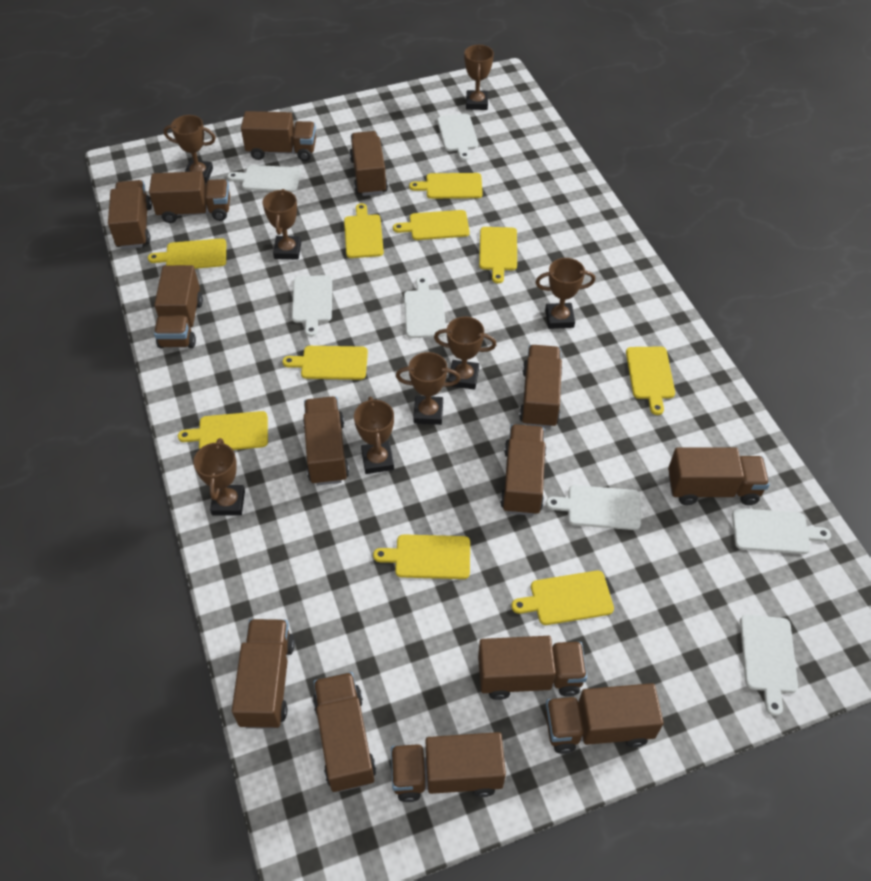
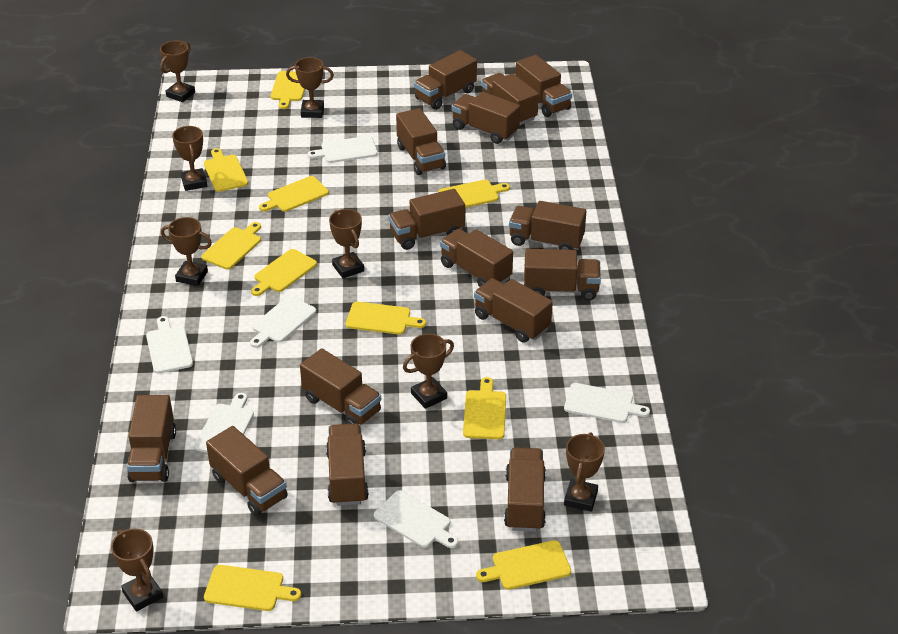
brown truck: 14 -> 15
white cutting board: 7 -> 6

